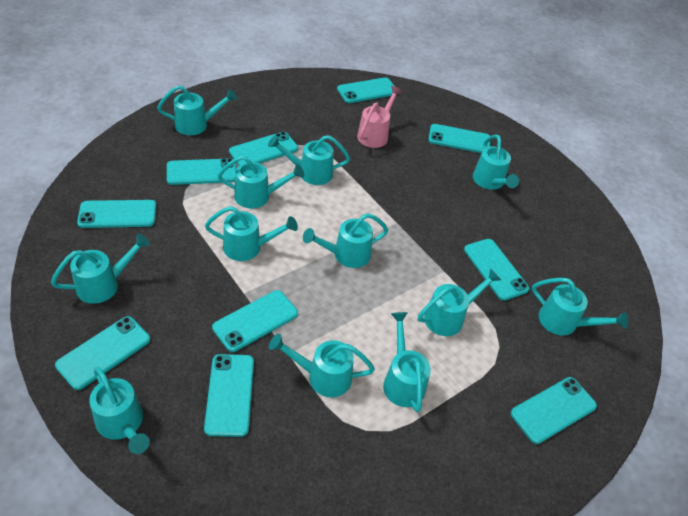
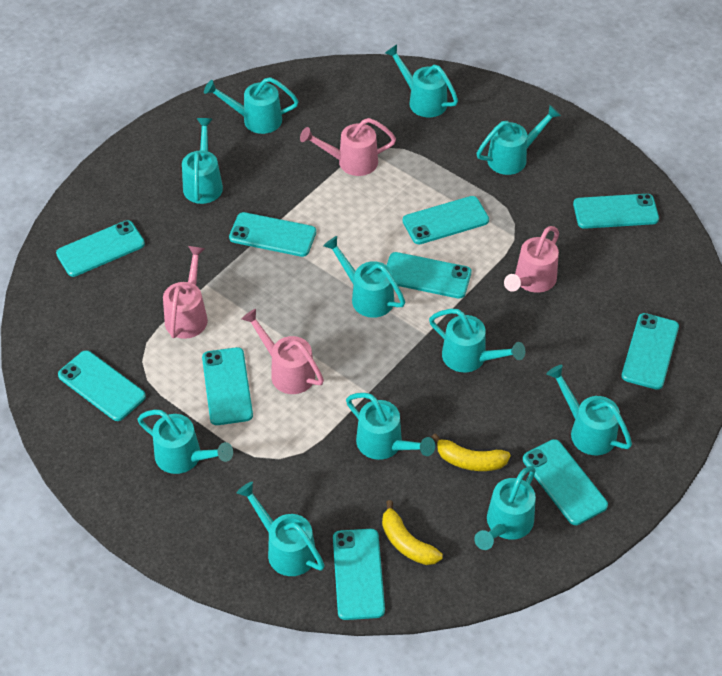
pink watering can: 1 -> 4
turquoise watering can: 12 -> 11
yellow banana: 0 -> 2

